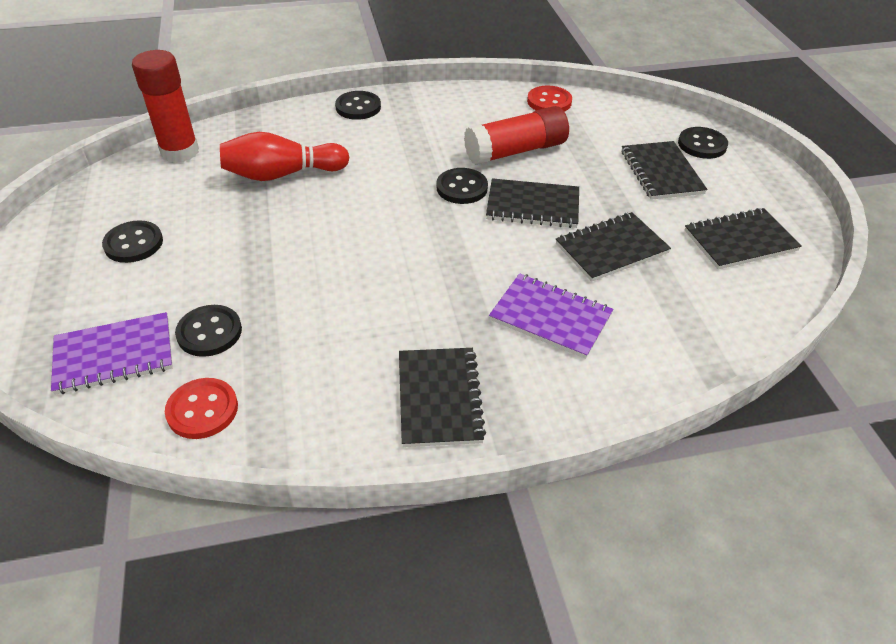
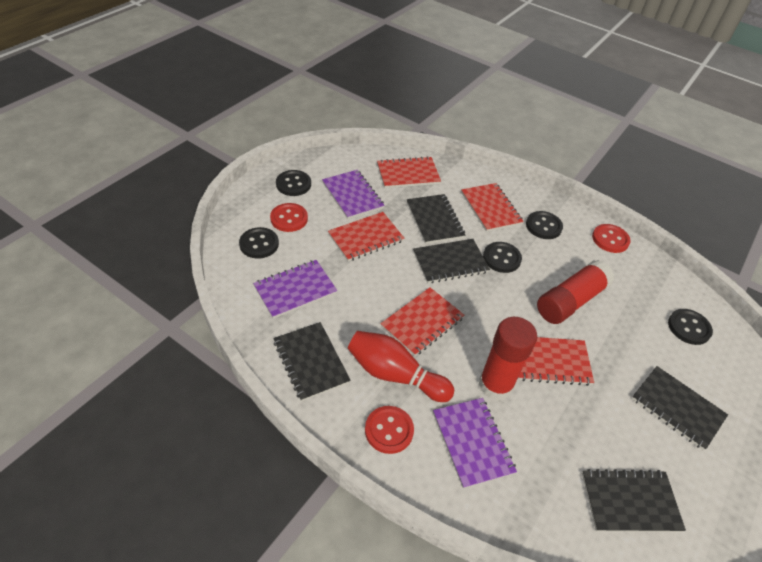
purple notebook: 2 -> 3
red button: 2 -> 3
red notebook: 0 -> 5

